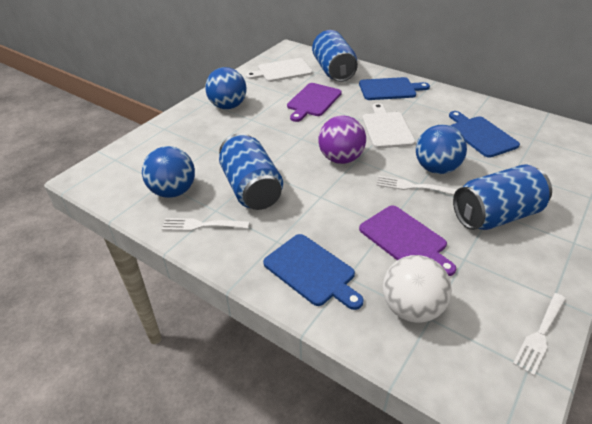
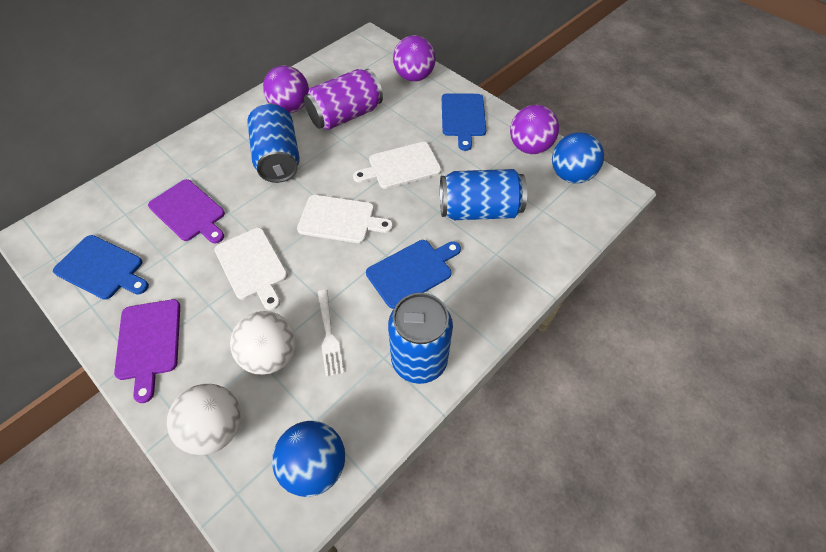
blue ball: 3 -> 2
purple ball: 1 -> 3
purple can: 0 -> 1
white ball: 1 -> 2
white cutting board: 2 -> 3
white fork: 3 -> 1

